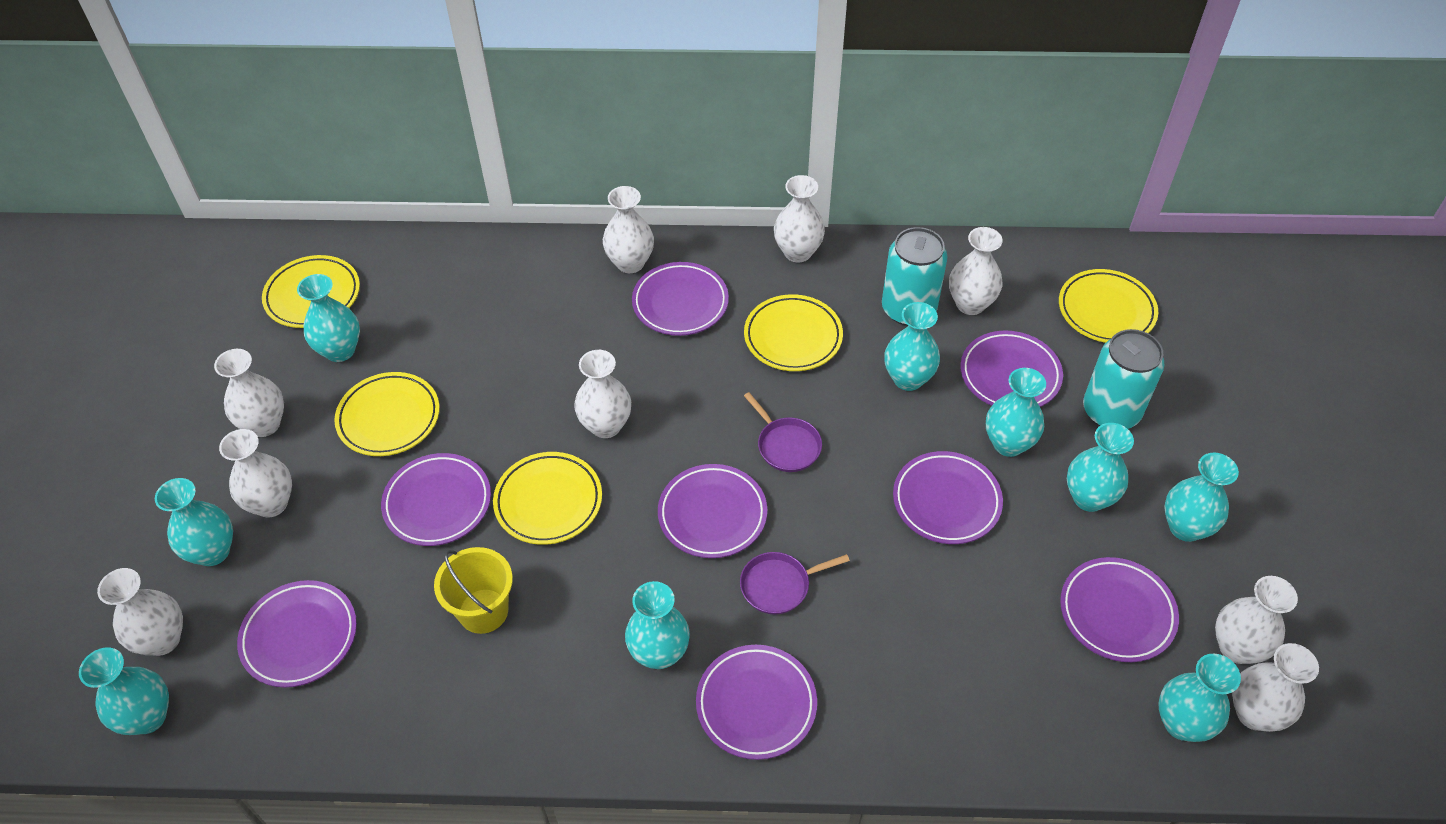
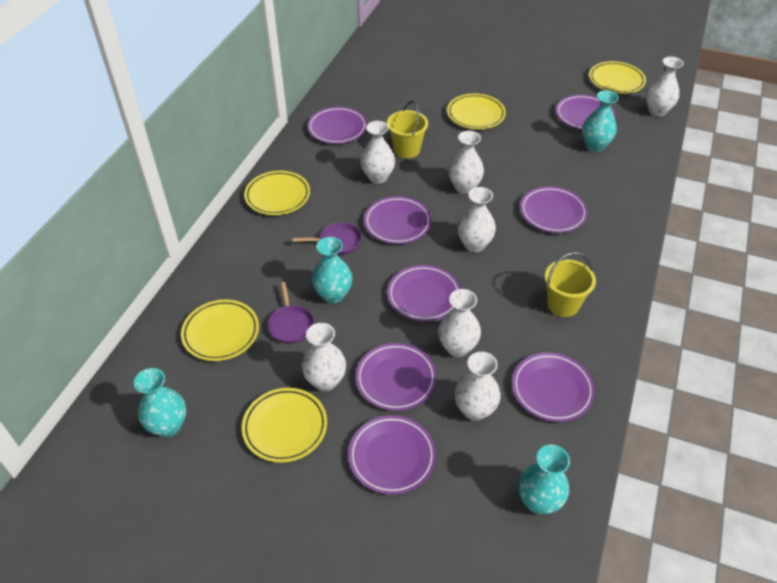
turquoise can: 2 -> 0
turquoise vase: 9 -> 4
white vase: 9 -> 7
yellow bucket: 1 -> 2

